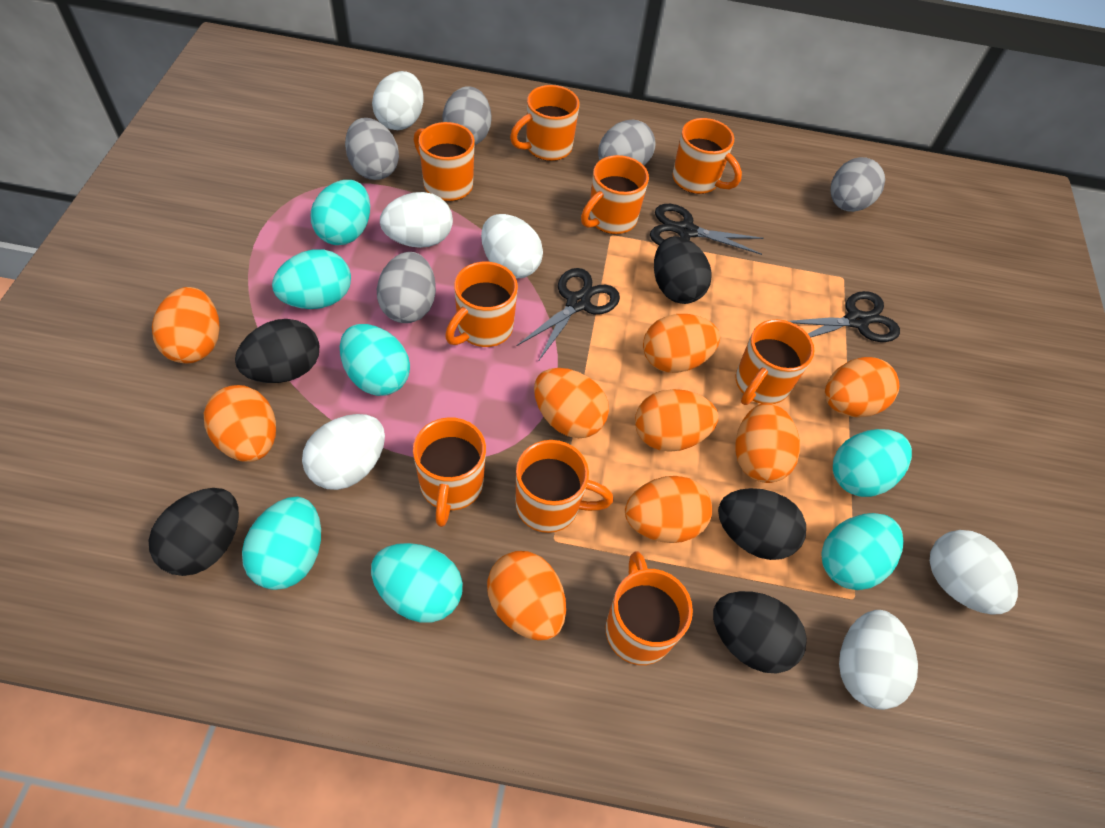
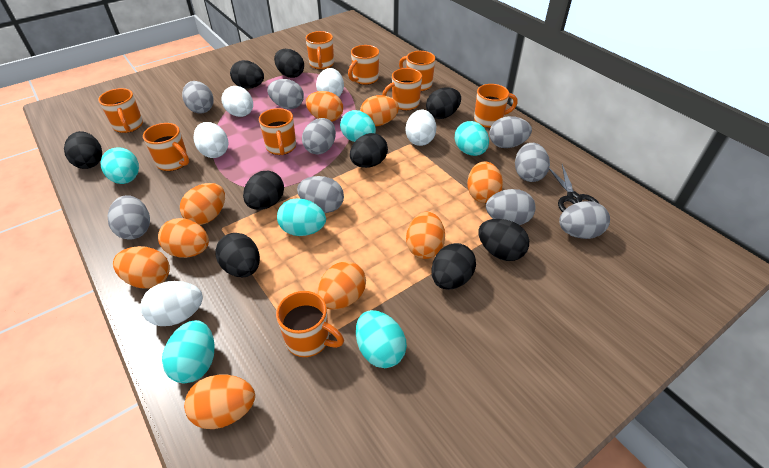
black egg: 5 -> 9
black scissors: 3 -> 1
grey egg: 5 -> 9
turquoise egg: 7 -> 6
white egg: 6 -> 5

